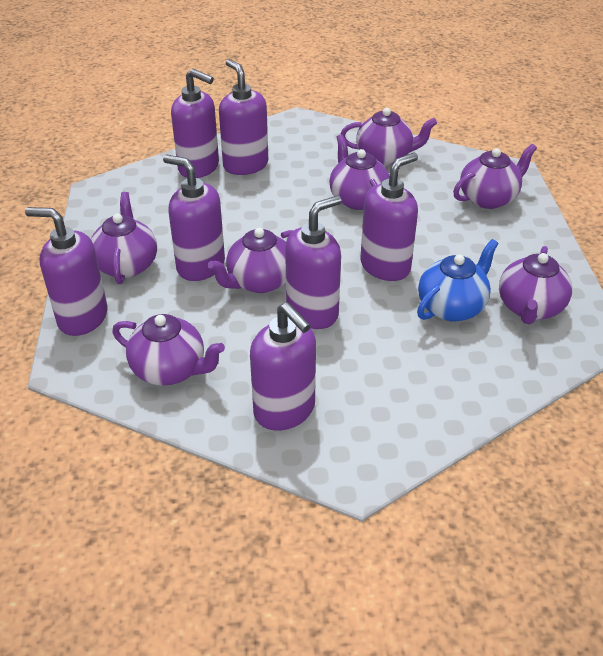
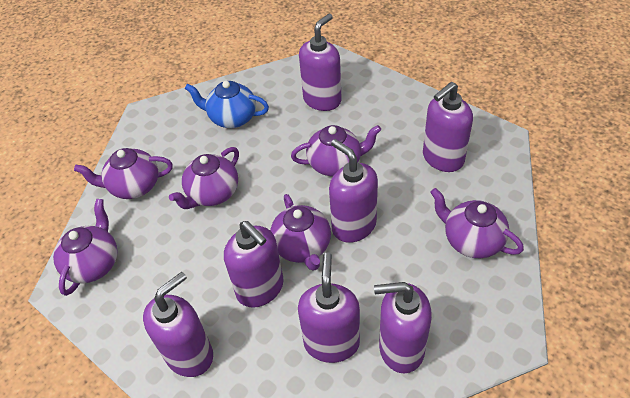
purple teapot: 7 -> 6

